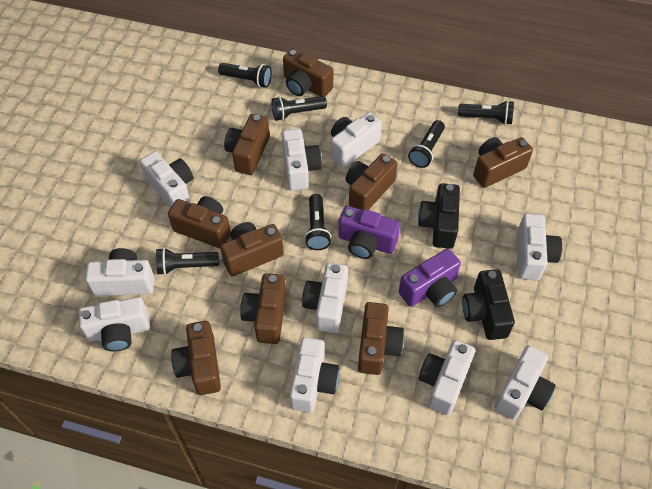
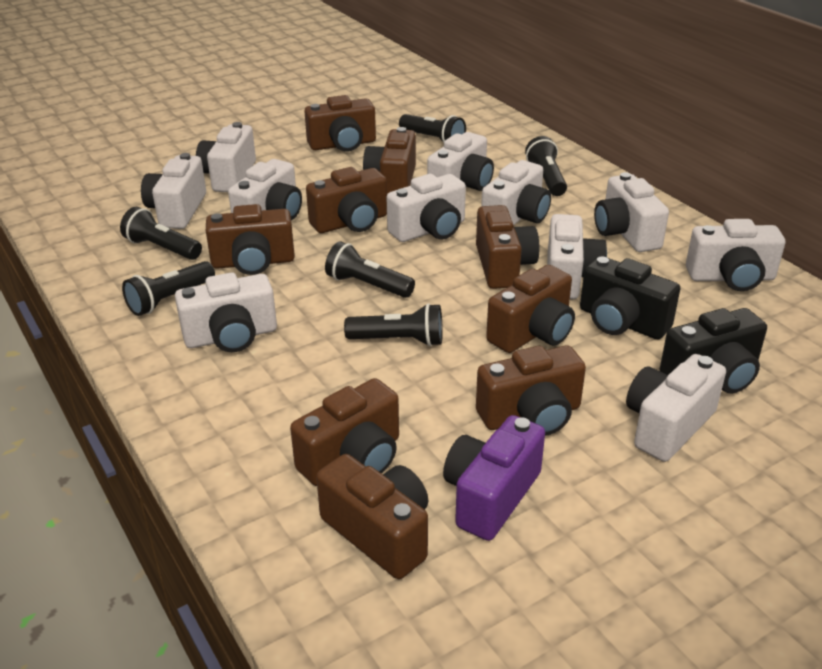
purple camera: 2 -> 1
white camera: 10 -> 11

